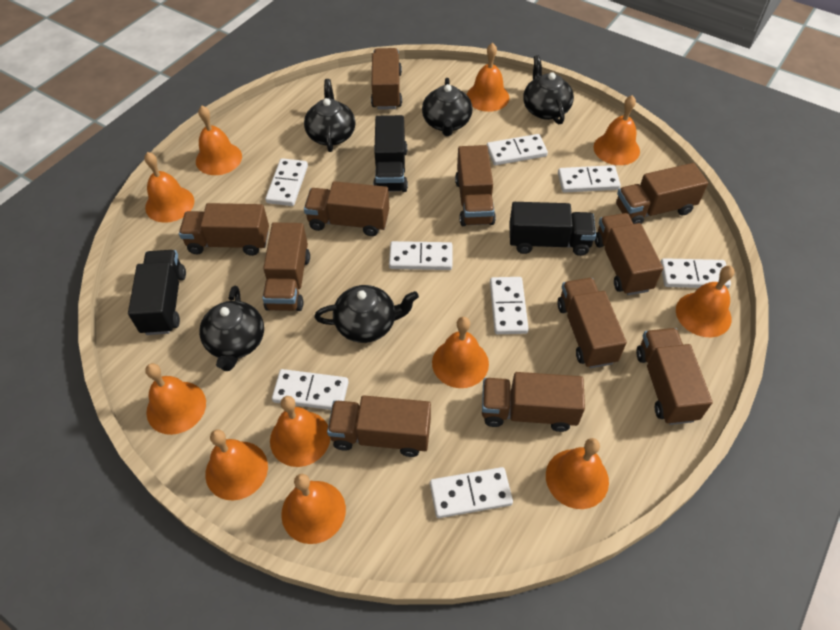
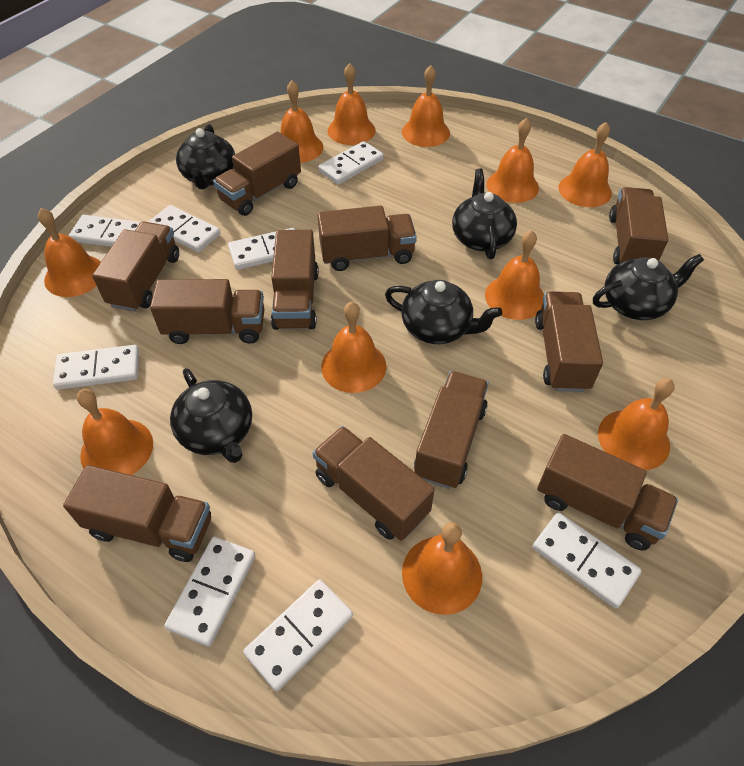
black truck: 3 -> 0

